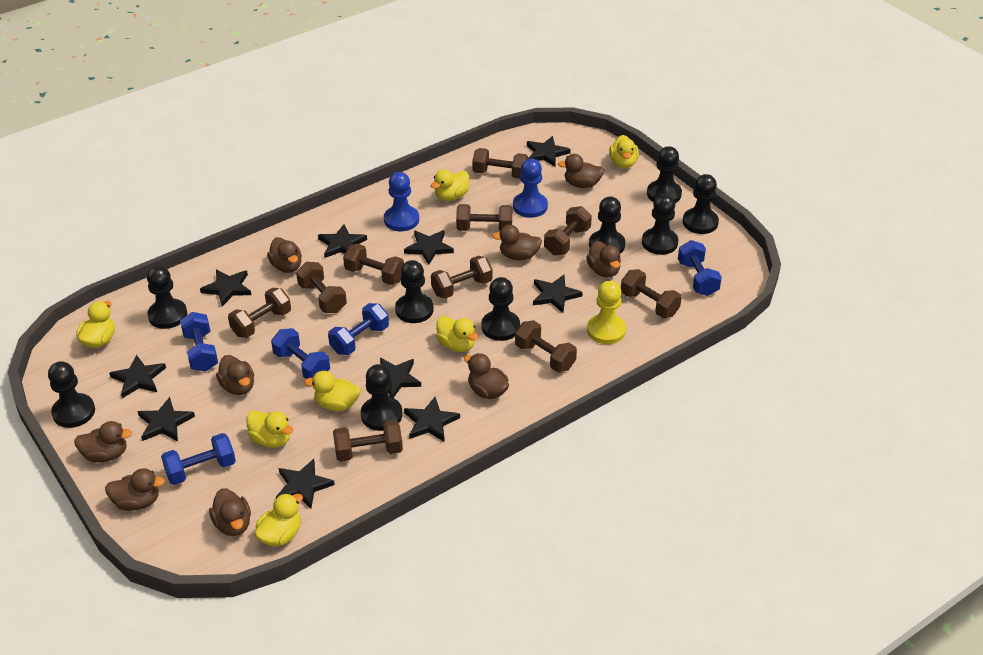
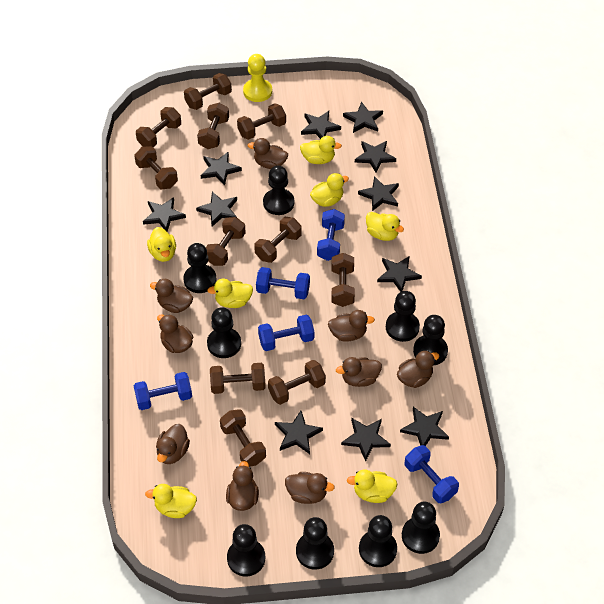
black star: 10 -> 11
blue pawn: 2 -> 0
brown dumbbell: 10 -> 11

